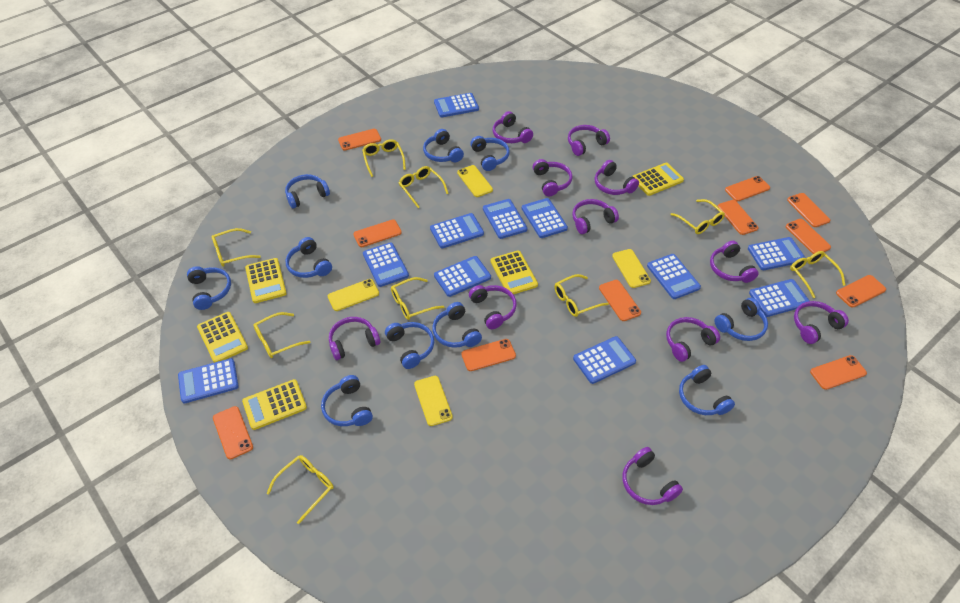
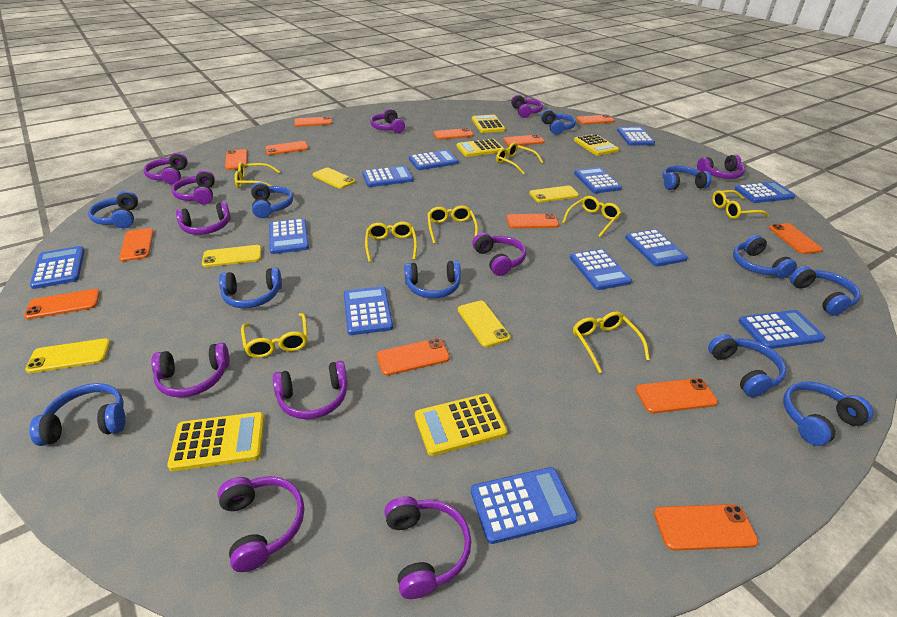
blue calculator: 11 -> 12
blue headphones: 10 -> 11
orange phone: 11 -> 13
yellow glasses: 9 -> 8
yellow phone: 4 -> 5

